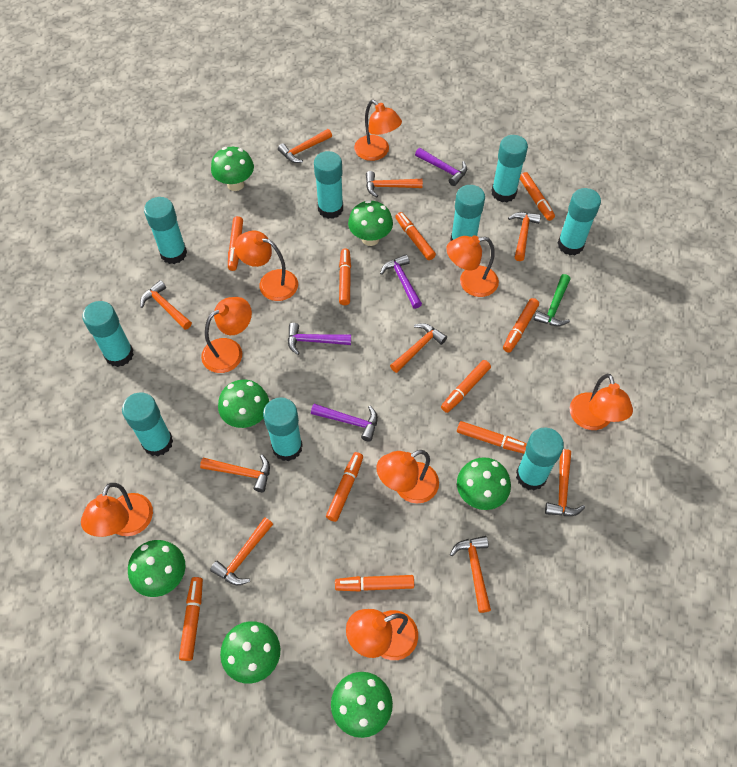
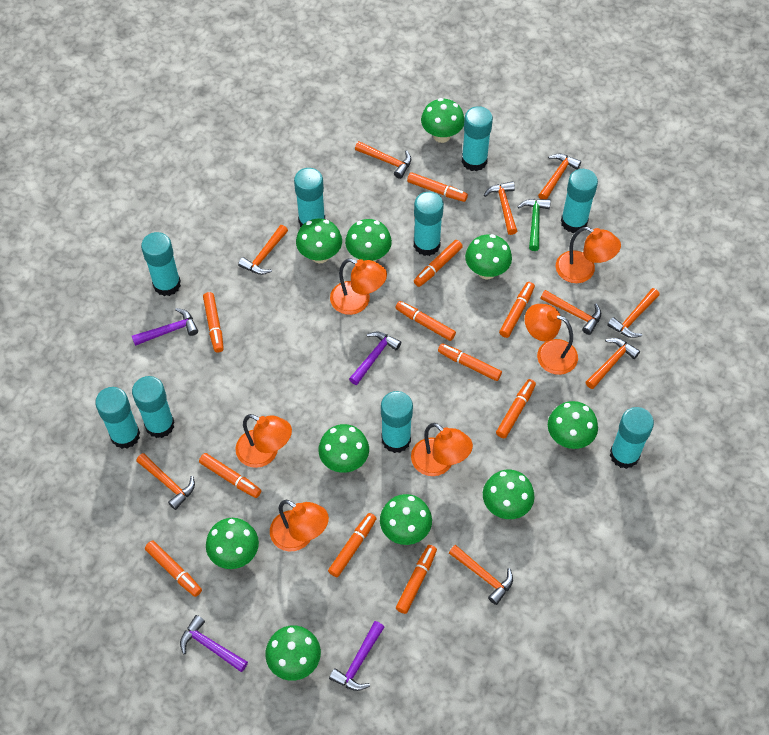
green mushroom: 7 -> 10
orange lamp: 8 -> 6
orange marker: 10 -> 11

